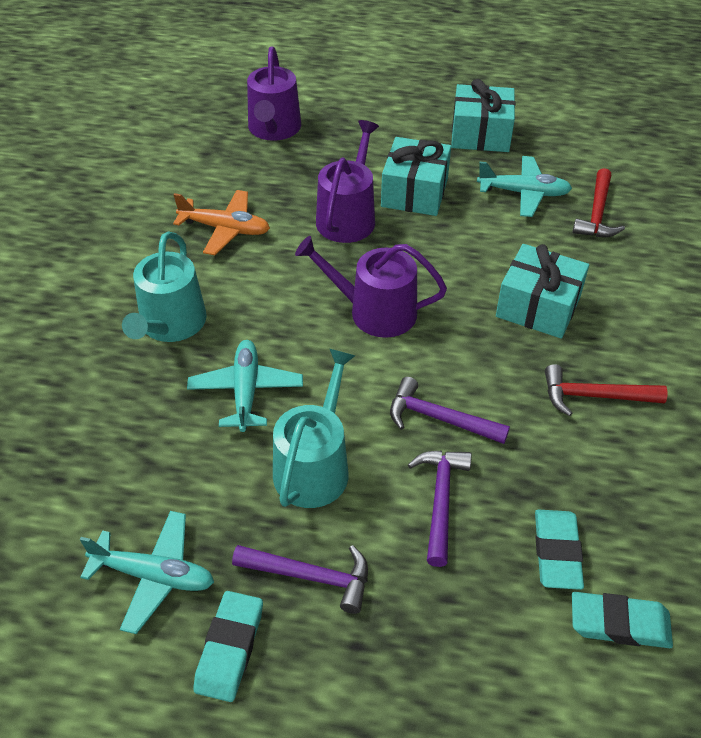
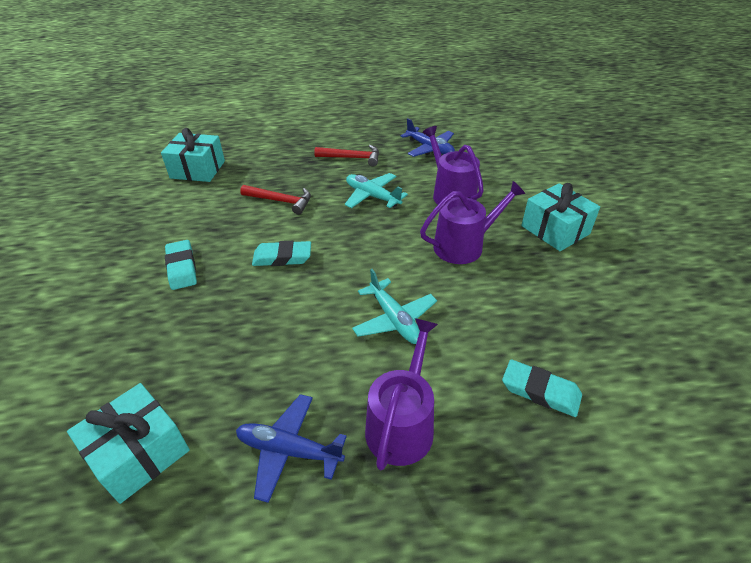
blue plane: 0 -> 2
orange plane: 1 -> 0
purple hammer: 3 -> 0
turquoise plane: 3 -> 2
turquoise watering can: 2 -> 0

